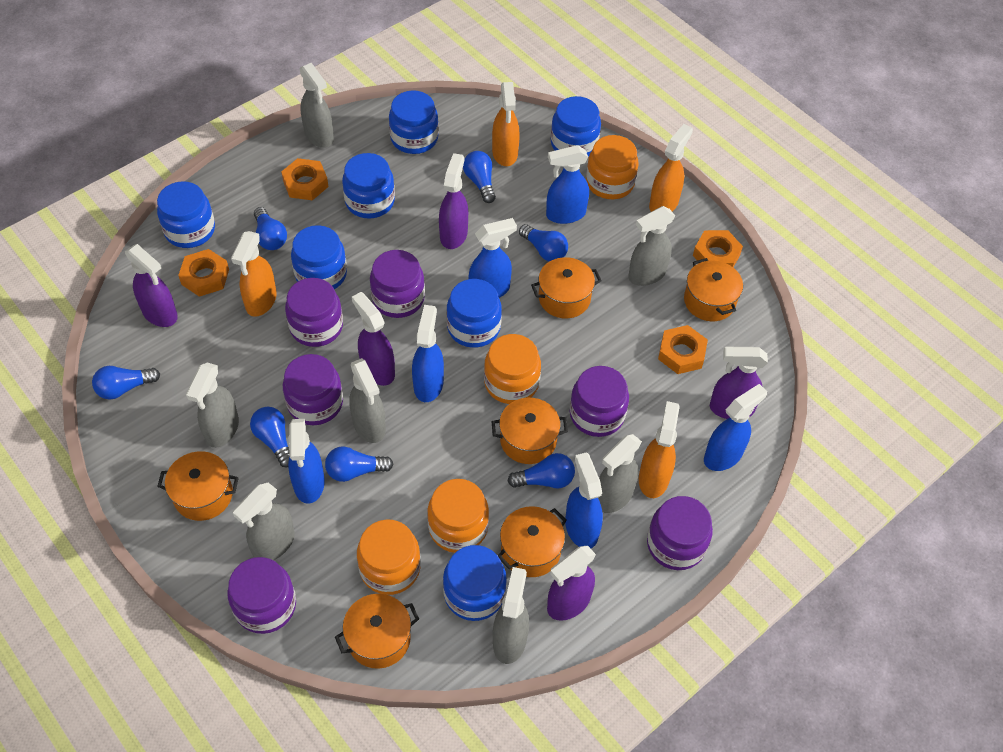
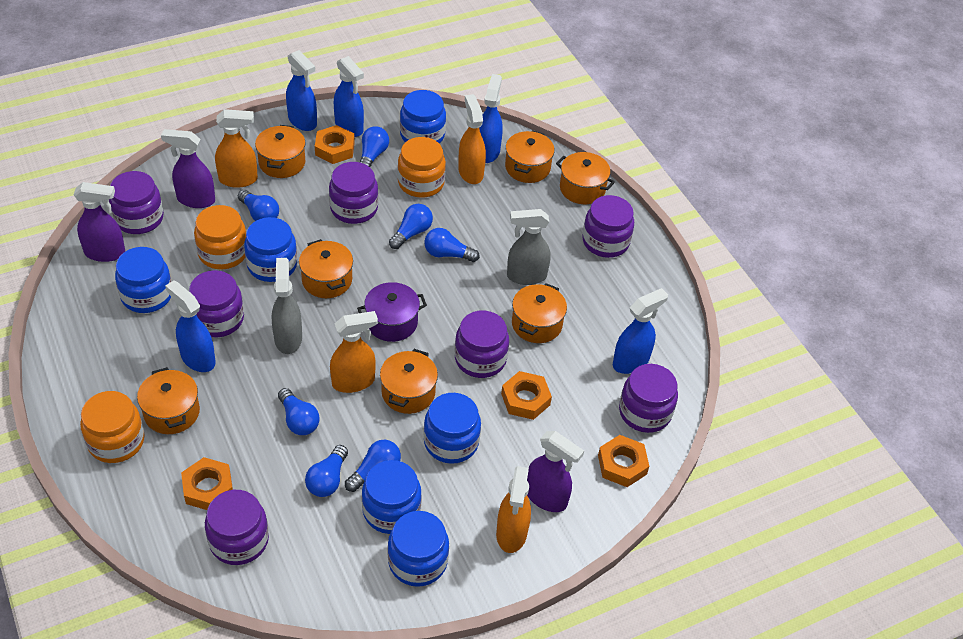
blue jar: 7 -> 6
blue spray bottle: 6 -> 5
grey spray bottle: 7 -> 2
orange jar: 4 -> 3
orange pot: 6 -> 7
purple jar: 6 -> 7
purple pot: 0 -> 1
purple spray bottle: 5 -> 3

